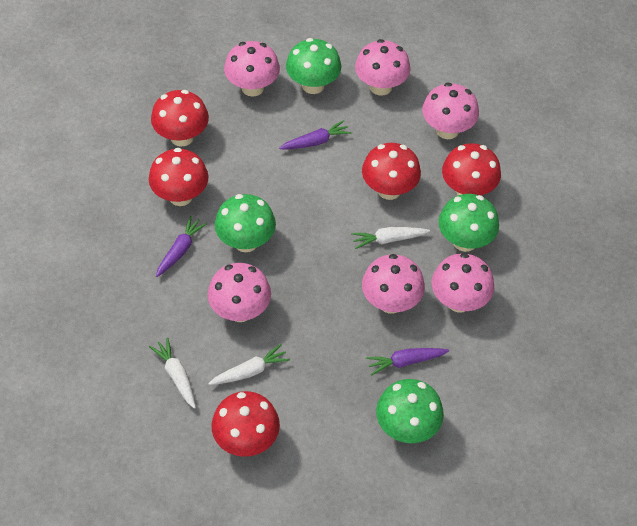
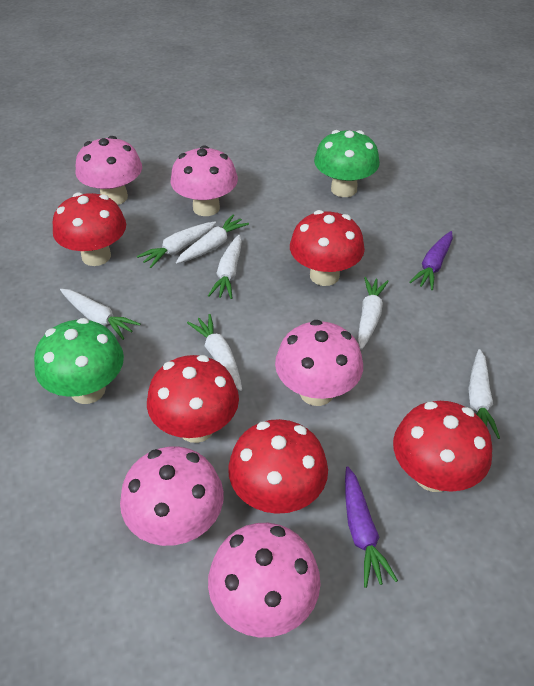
green mushroom: 4 -> 2
pink mushroom: 6 -> 5
purple carrot: 3 -> 2
white carrot: 3 -> 7

